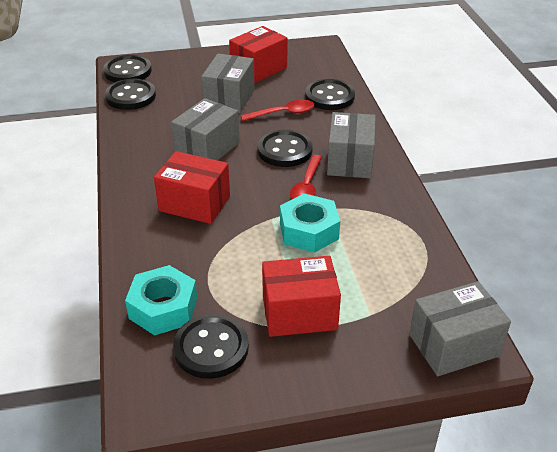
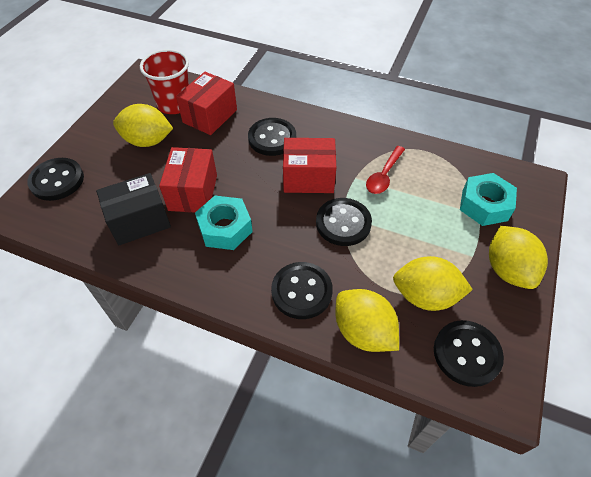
black box: 0 -> 1
grey box: 4 -> 0
red cup: 0 -> 1
red spoon: 2 -> 1
yellow lemon: 0 -> 4

